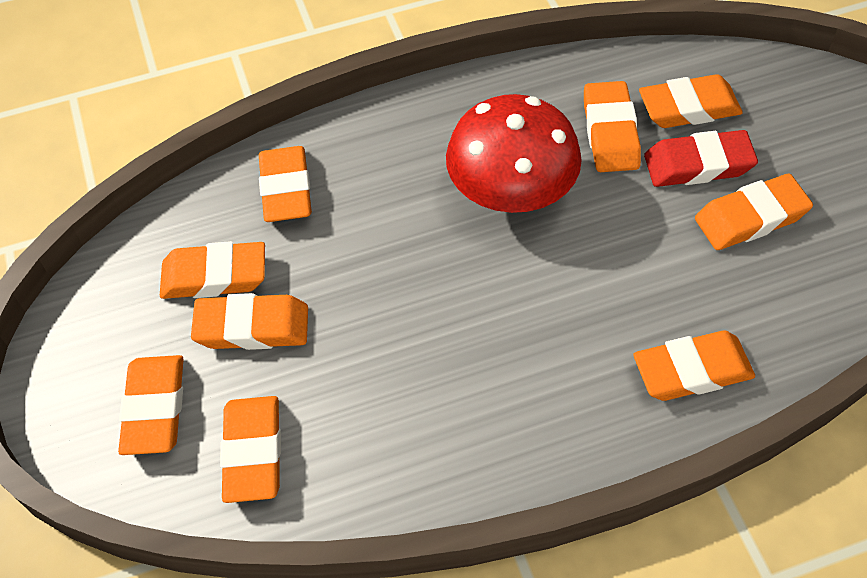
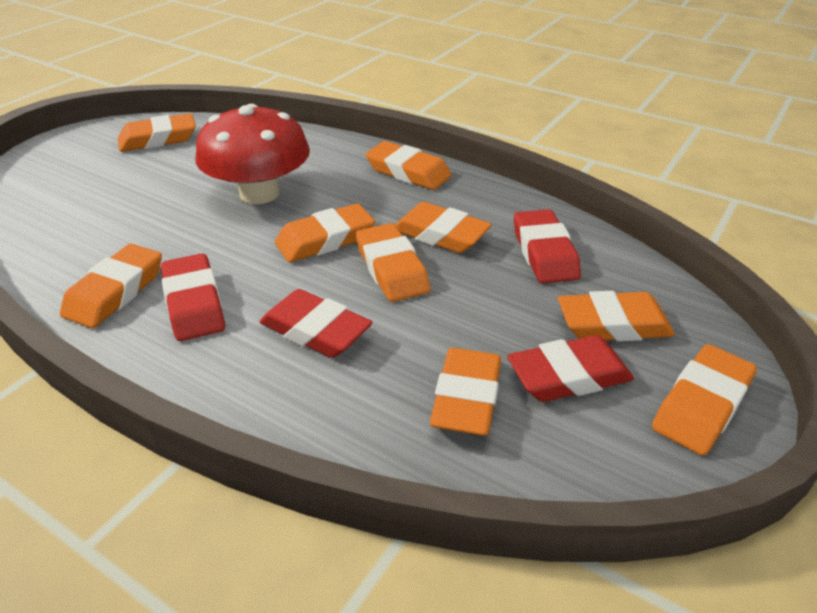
red eraser: 1 -> 4

